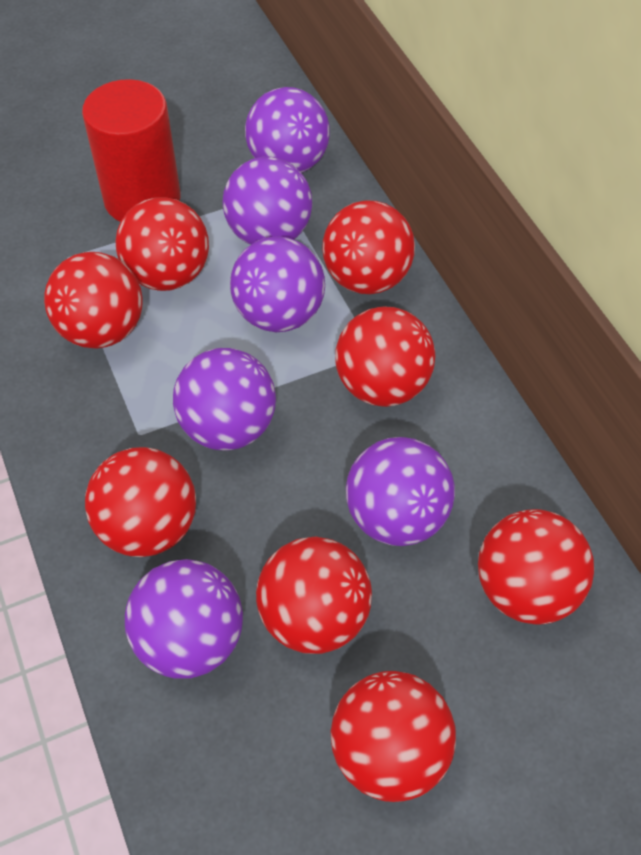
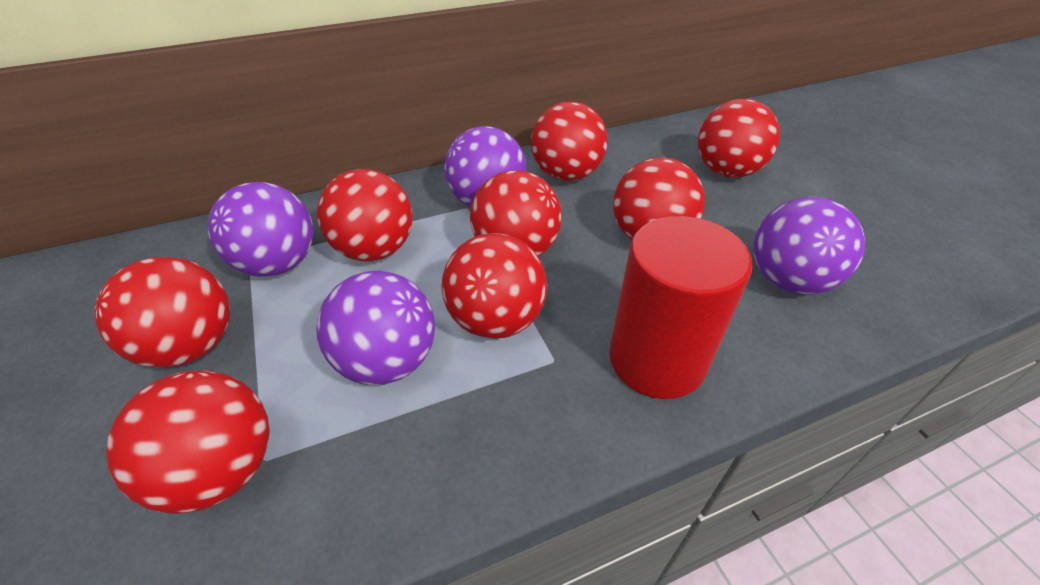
purple ball: 6 -> 4

